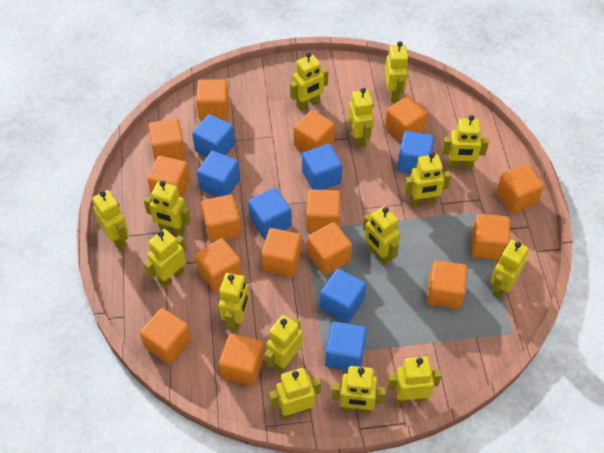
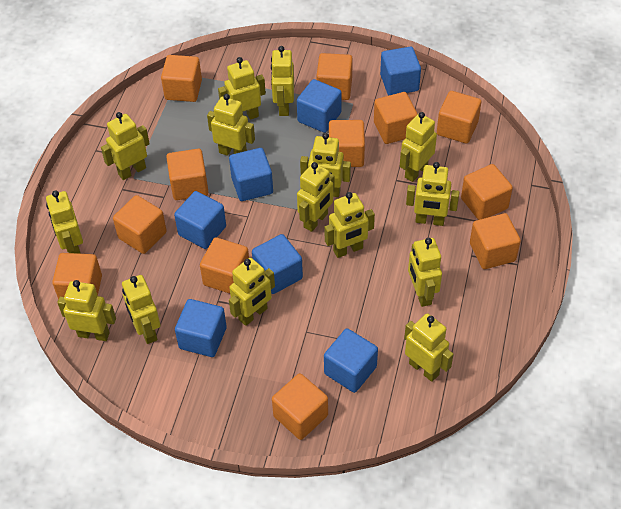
orange cube: 15 -> 12

